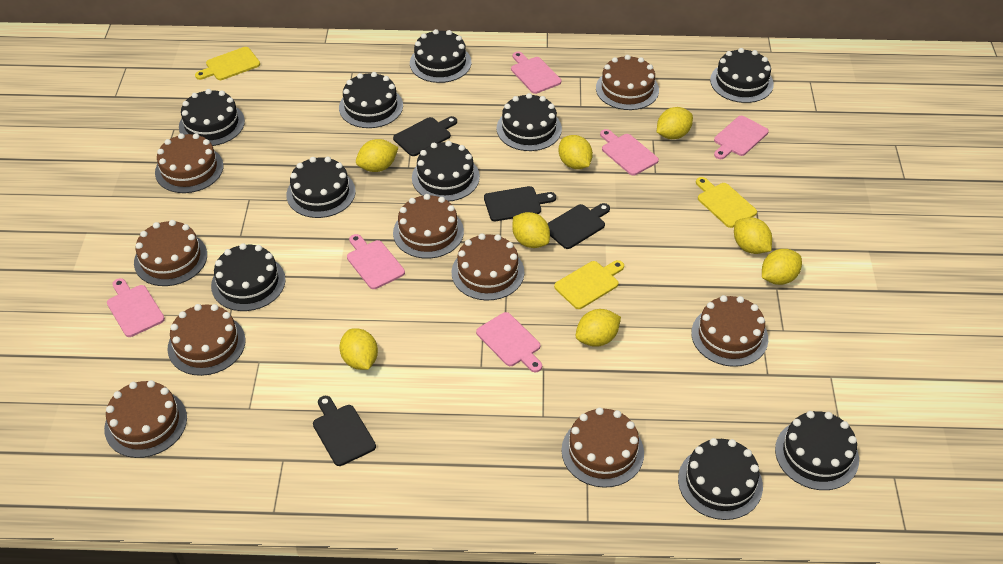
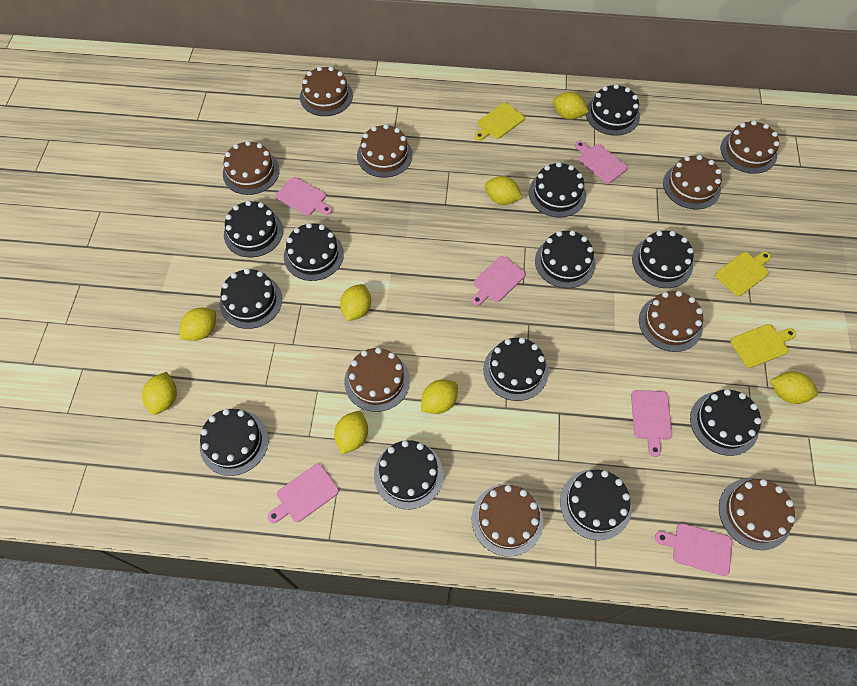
black cake: 10 -> 12
black cutting board: 4 -> 0

